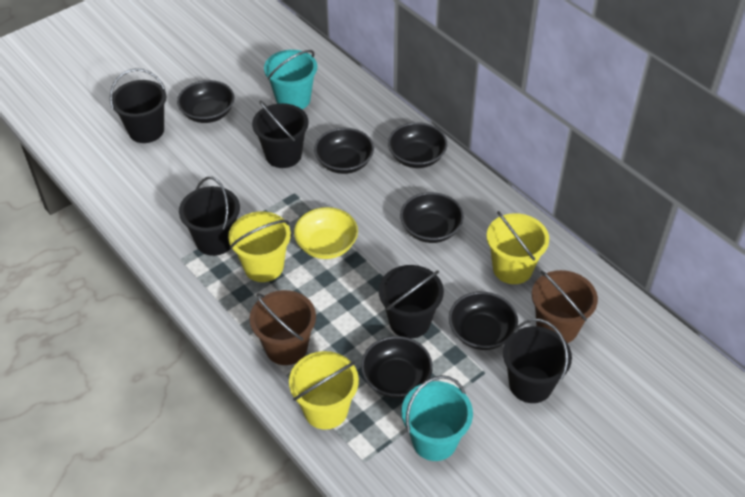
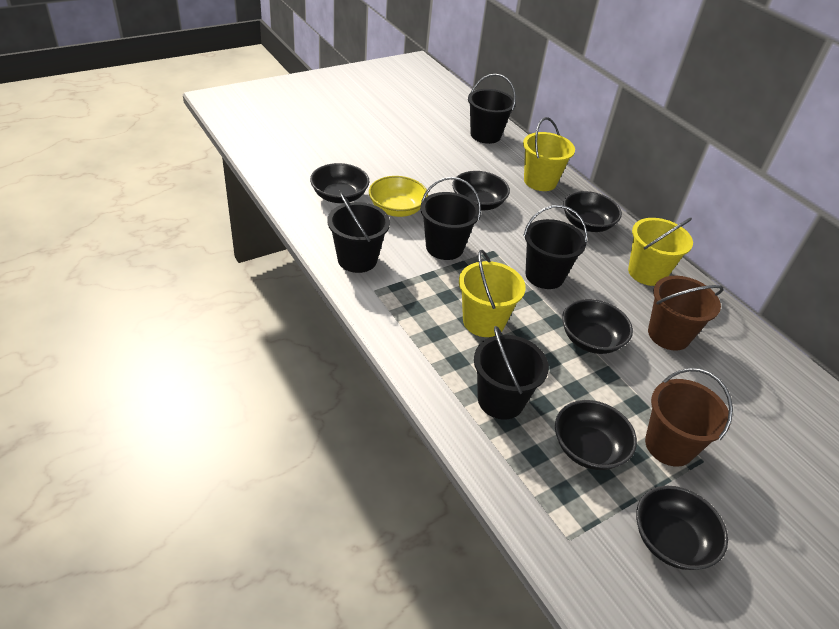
turquoise bucket: 2 -> 0

